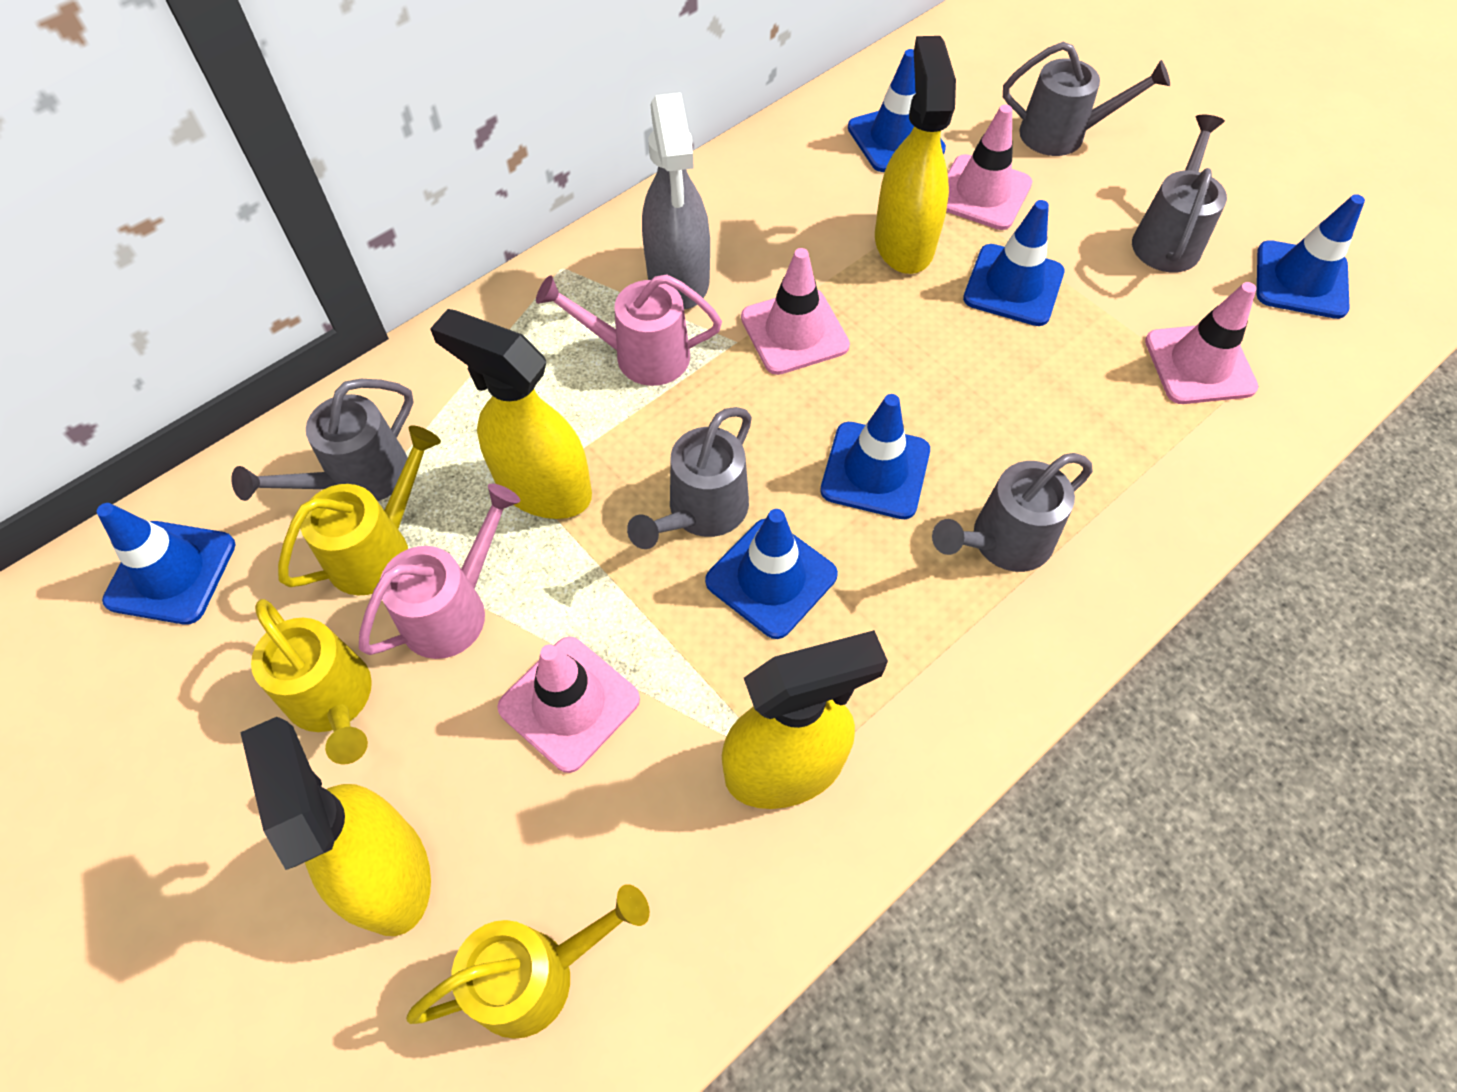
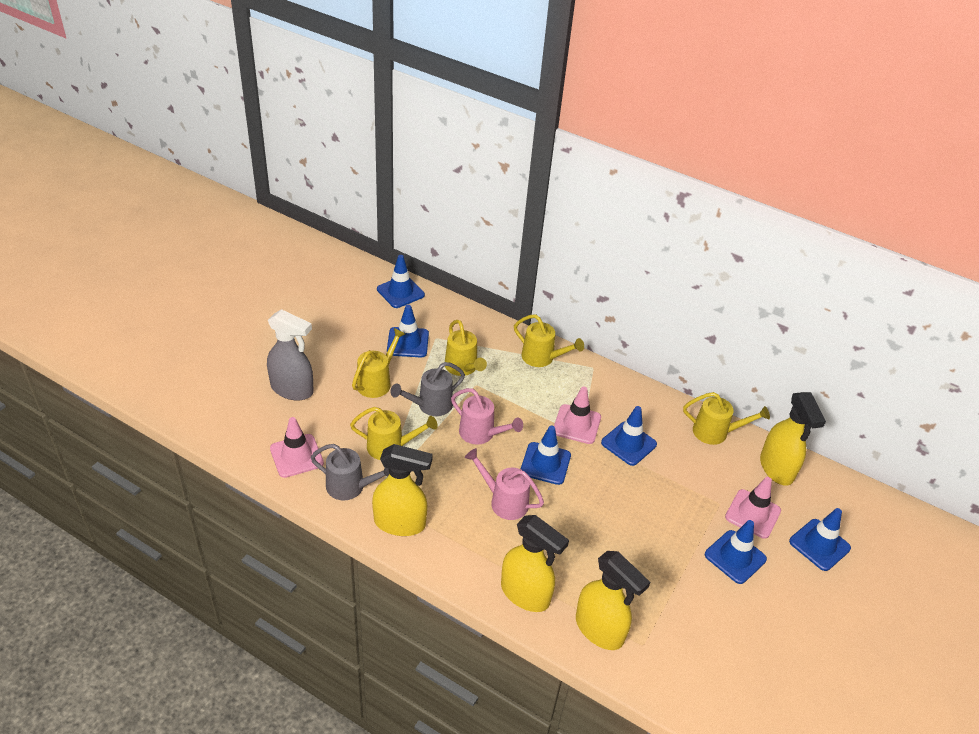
grey watering can: 5 -> 2
pink traffic cone: 4 -> 3
yellow watering can: 3 -> 5

